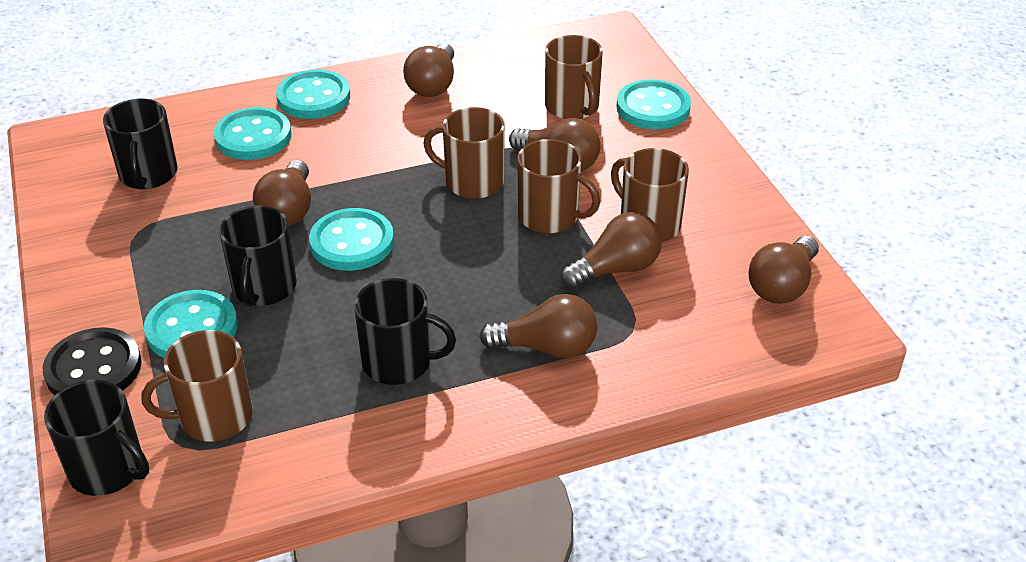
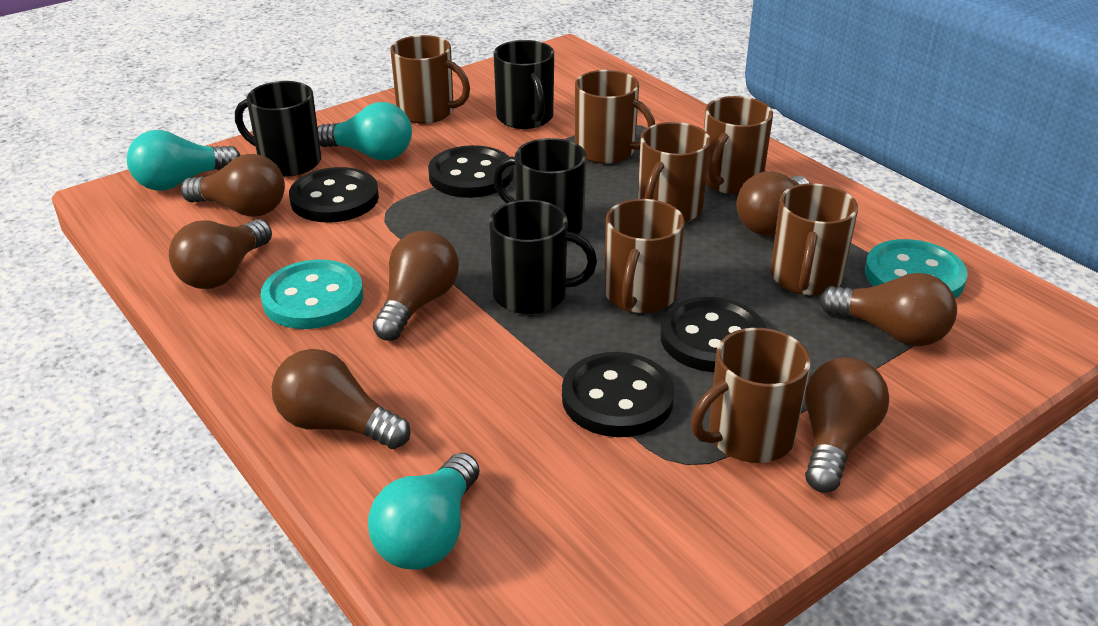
black button: 1 -> 4
brown light bulb: 6 -> 7
brown mug: 5 -> 7
turquoise button: 5 -> 2
turquoise light bulb: 0 -> 3

